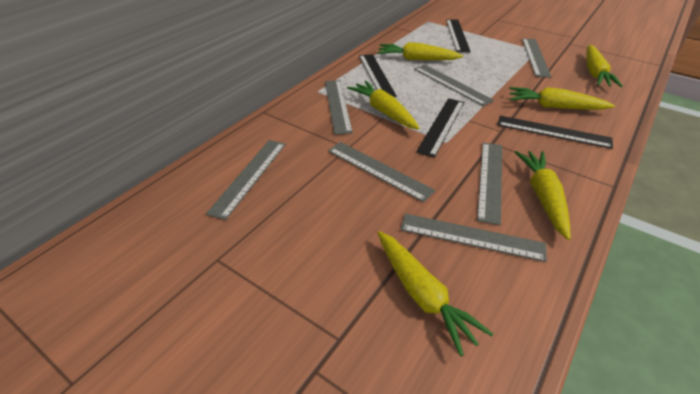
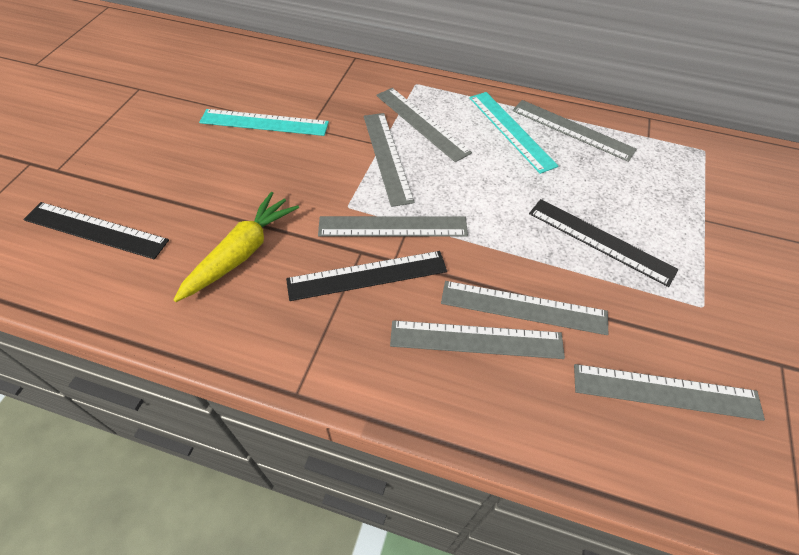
black ruler: 4 -> 3
turquoise ruler: 0 -> 2
yellow carrot: 6 -> 1

